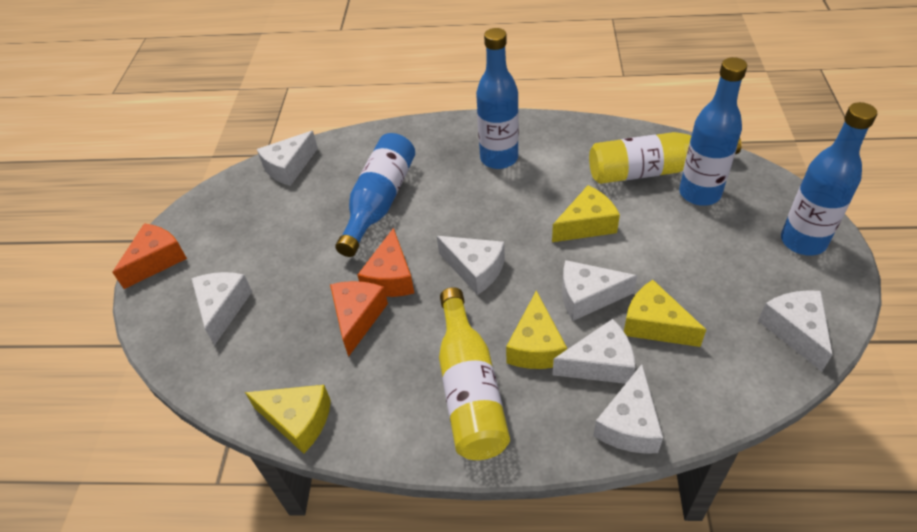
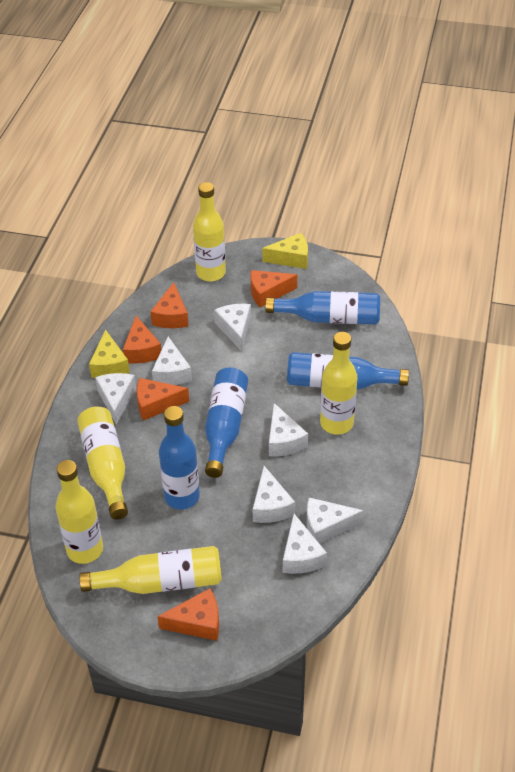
orange cheese: 3 -> 5
yellow bottle: 2 -> 5
yellow cheese: 4 -> 2

